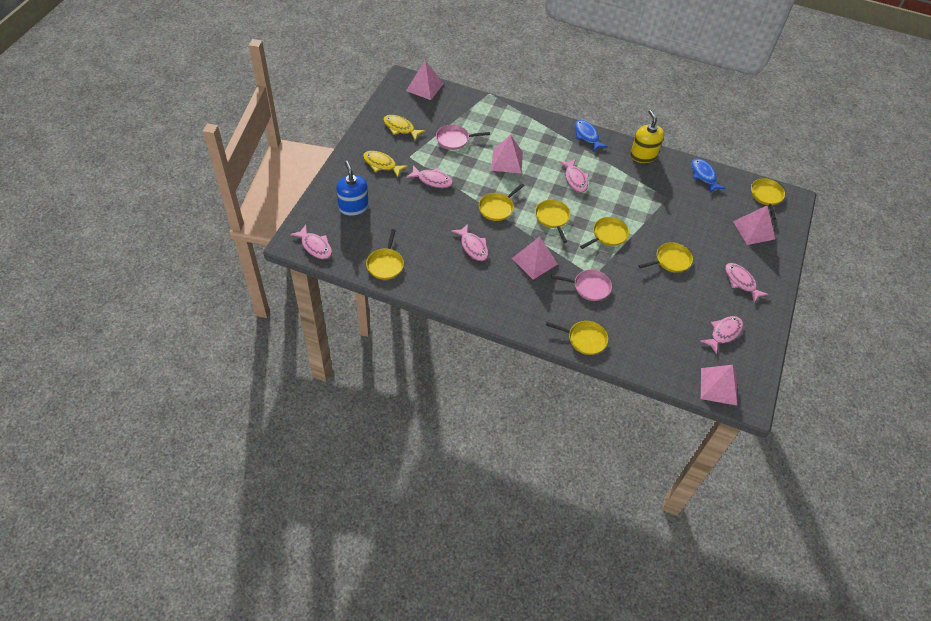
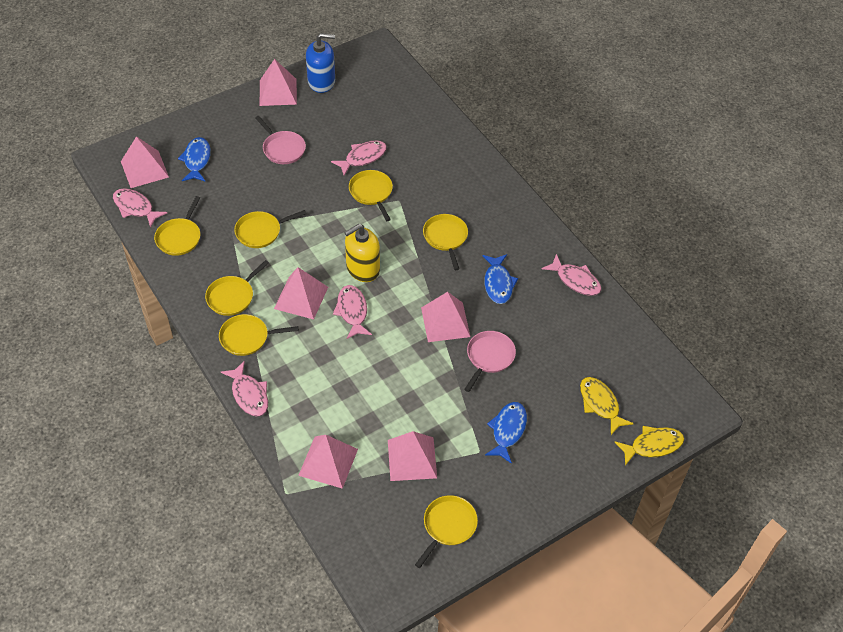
blue fish: 2 -> 3
pink fish: 6 -> 5
pink pyramid: 5 -> 6

